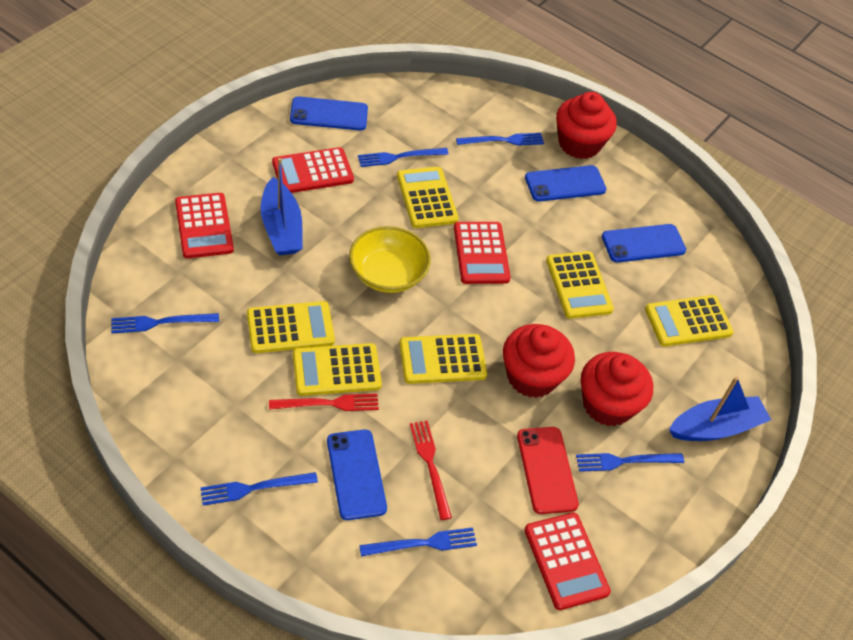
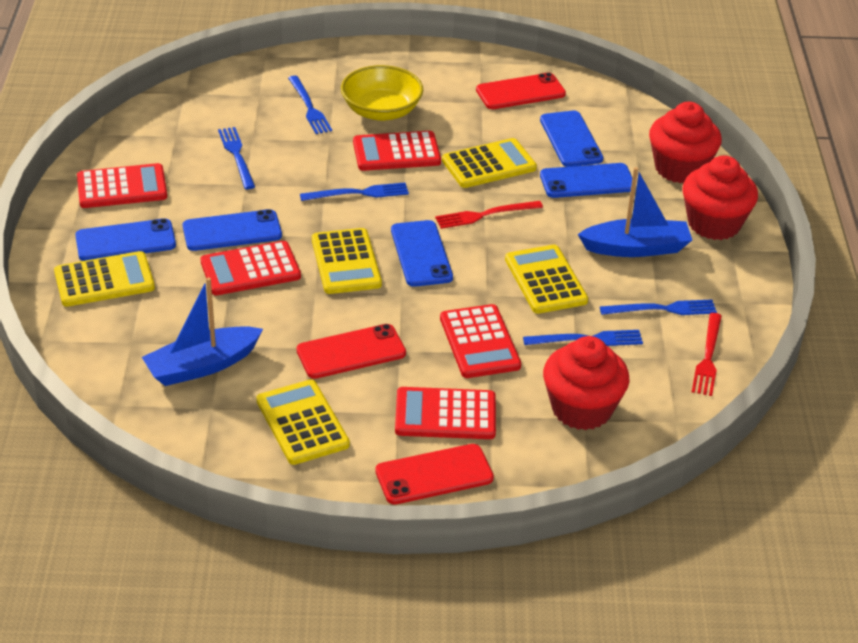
blue fork: 6 -> 5
blue phone: 4 -> 5
red calculator: 4 -> 5
red phone: 1 -> 3
yellow calculator: 6 -> 5

